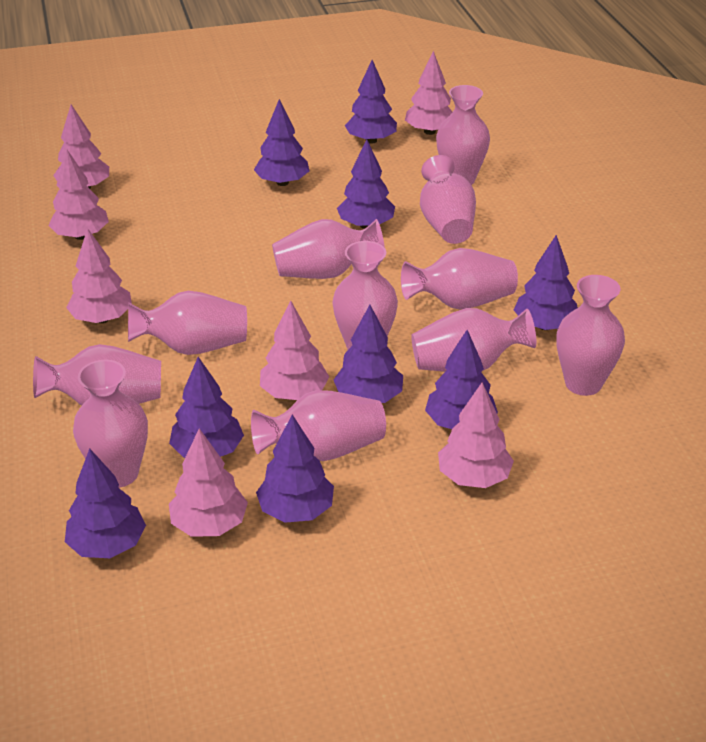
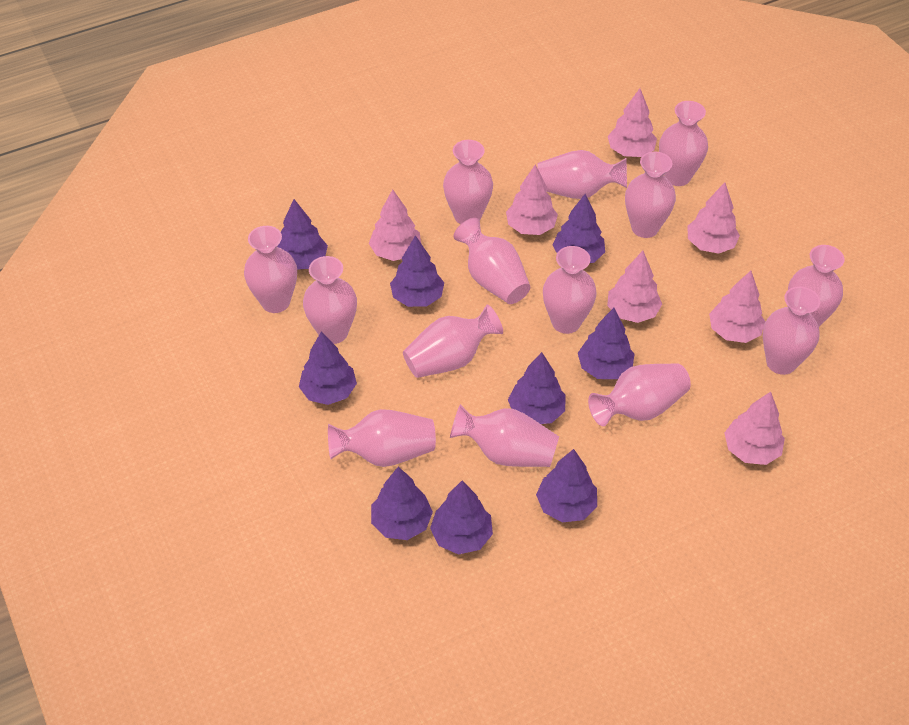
pink vase: 11 -> 14

